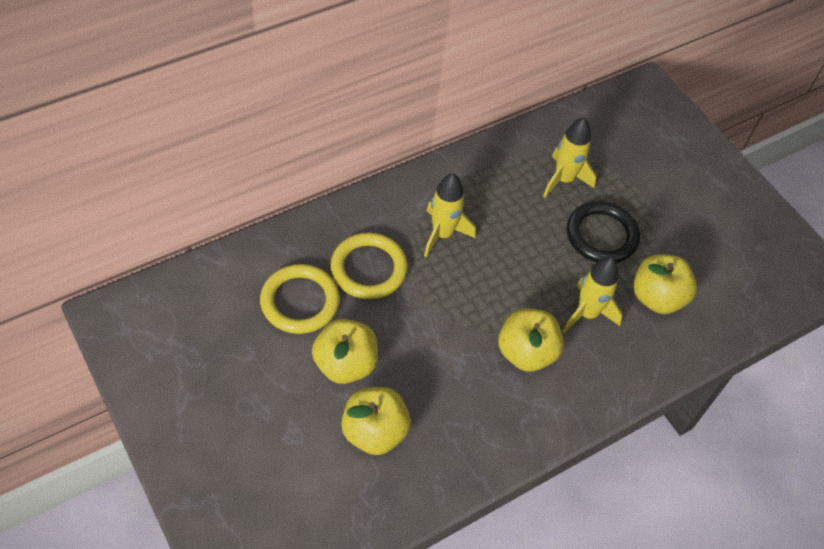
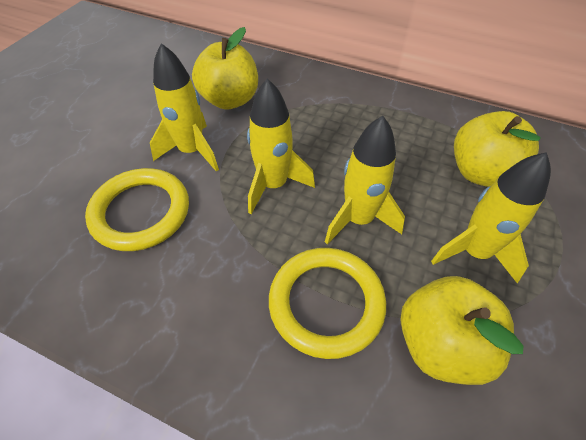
black ring: 1 -> 0
yellow apple: 4 -> 3
yellow rocket: 3 -> 4

